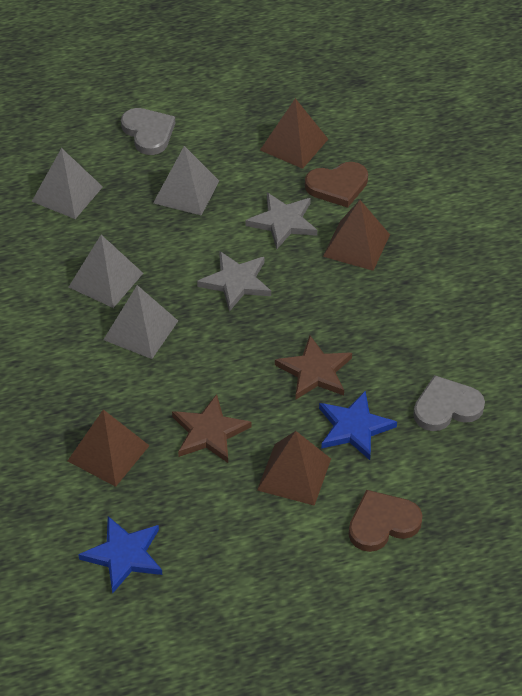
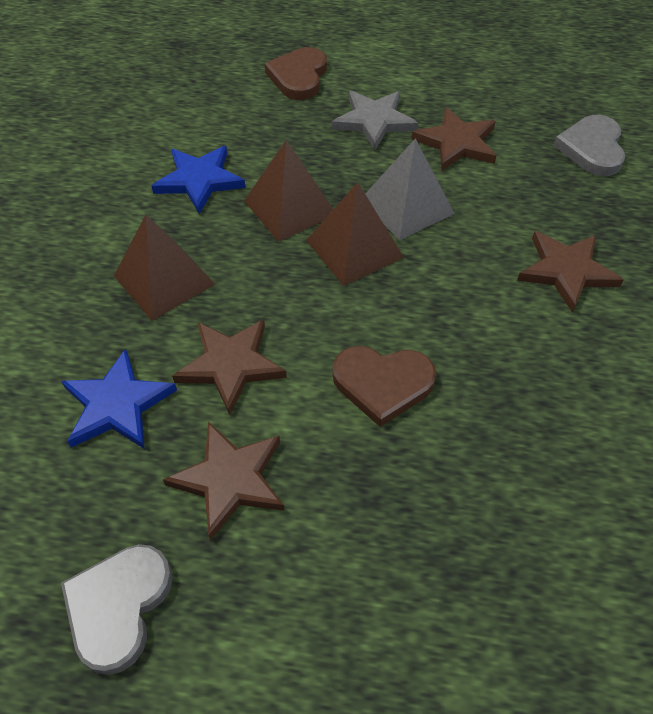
brown pyramid: 4 -> 3
brown star: 2 -> 4
grey pyramid: 4 -> 1
grey star: 2 -> 1

